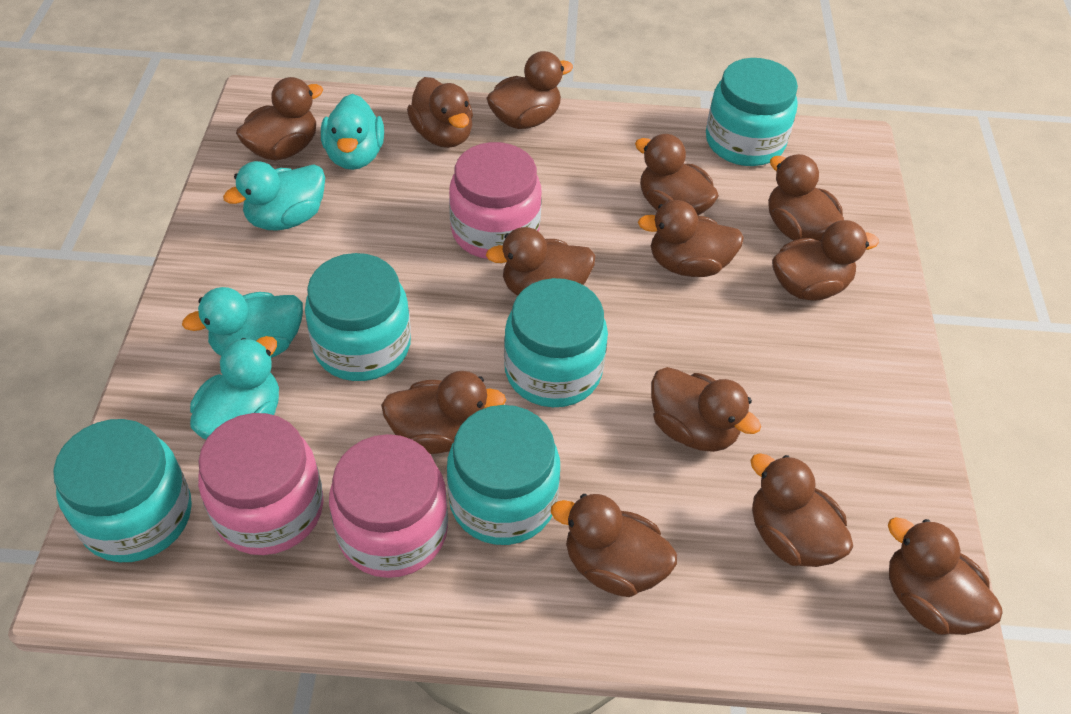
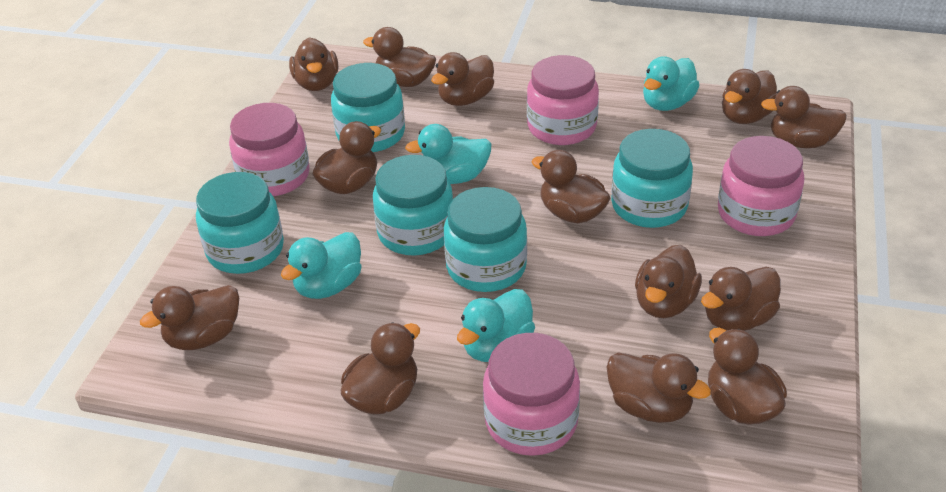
pink jar: 3 -> 4

